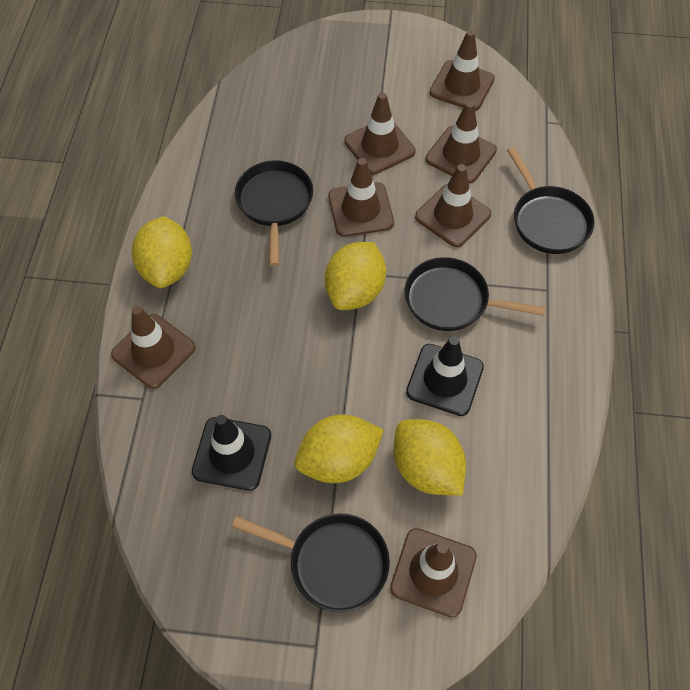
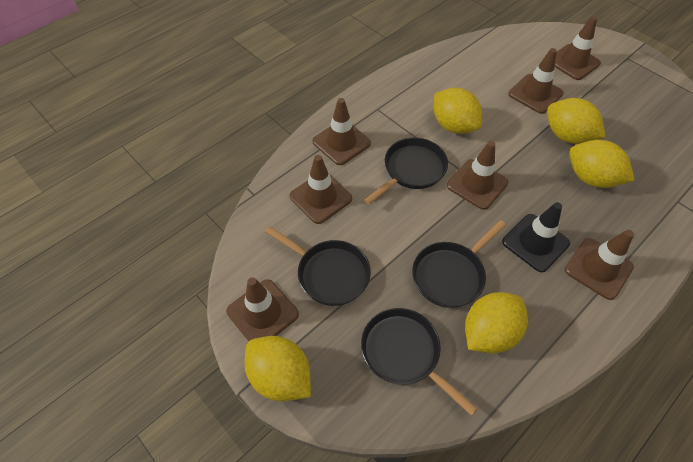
black traffic cone: 2 -> 1
yellow lemon: 4 -> 5

